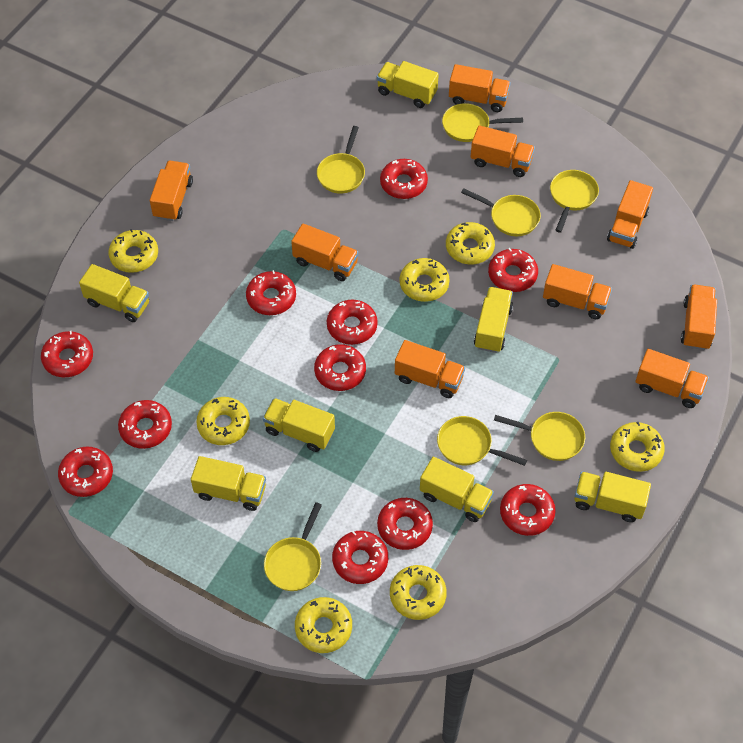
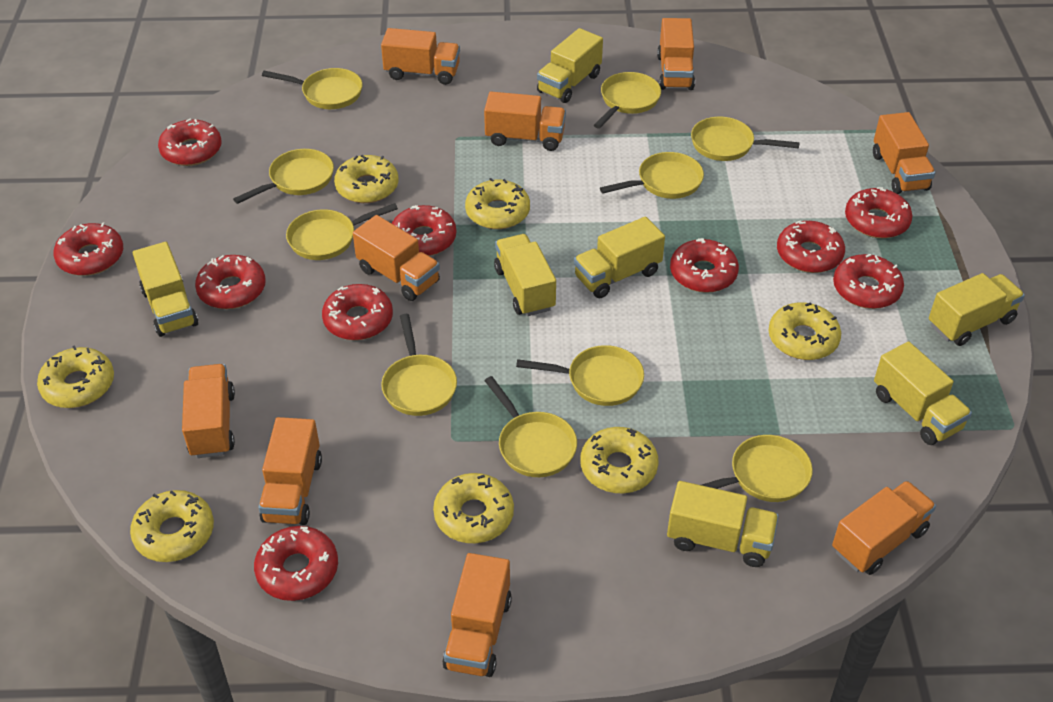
red donut: 11 -> 10
yellow pan: 7 -> 10

